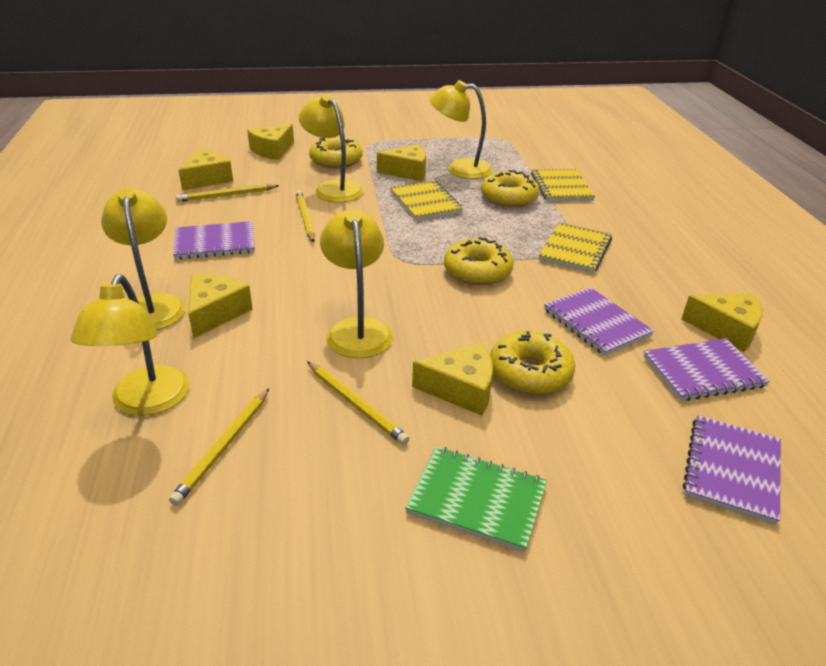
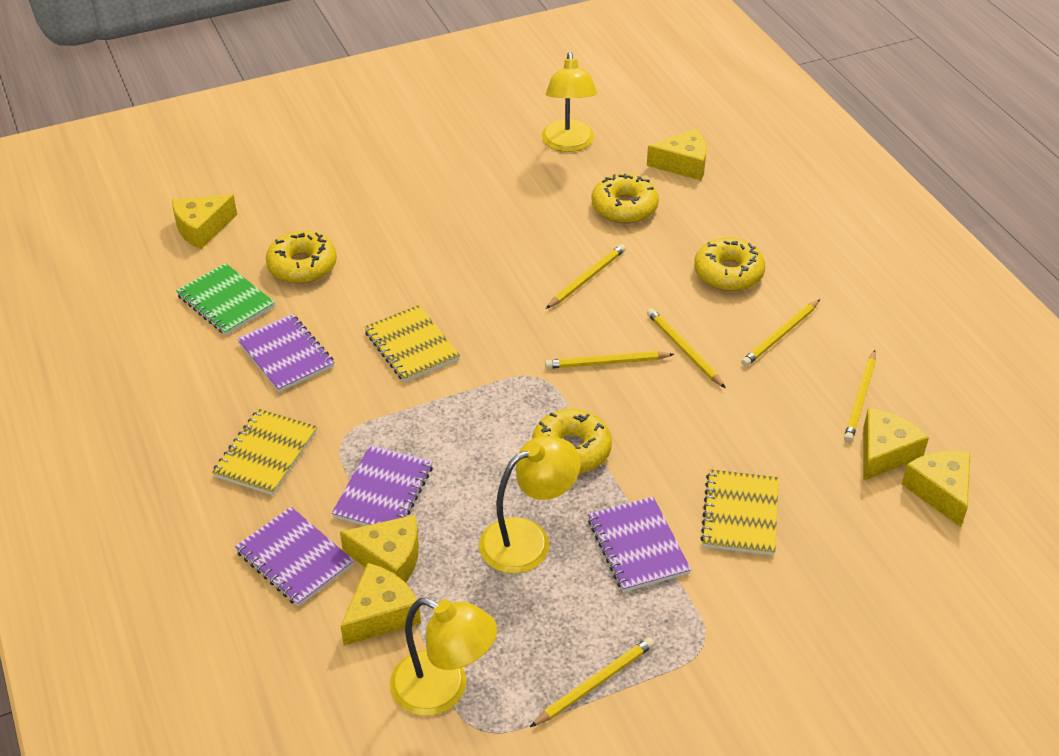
yellow lamp: 5 -> 3
yellow pencil: 4 -> 6

